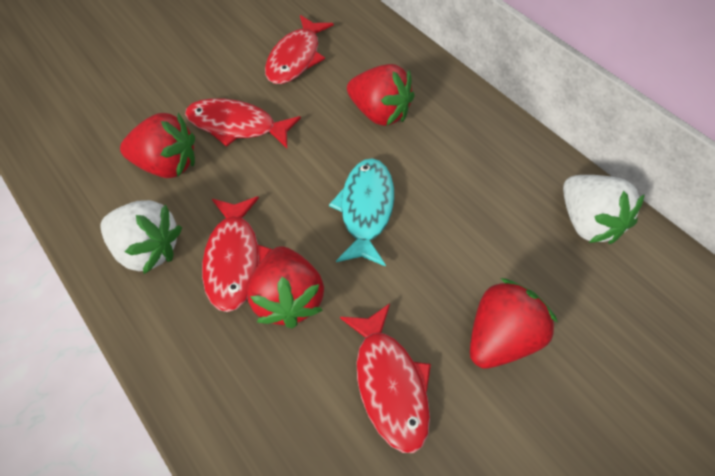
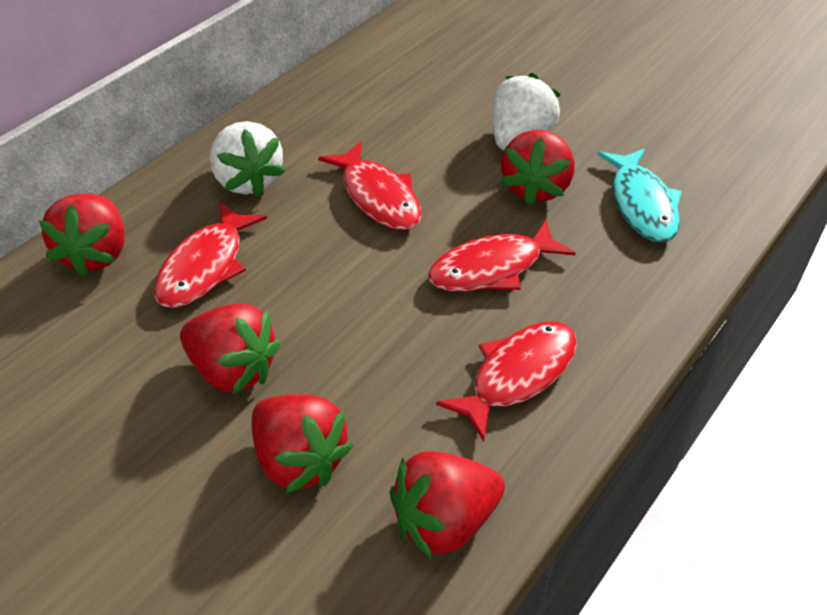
red strawberry: 4 -> 5

